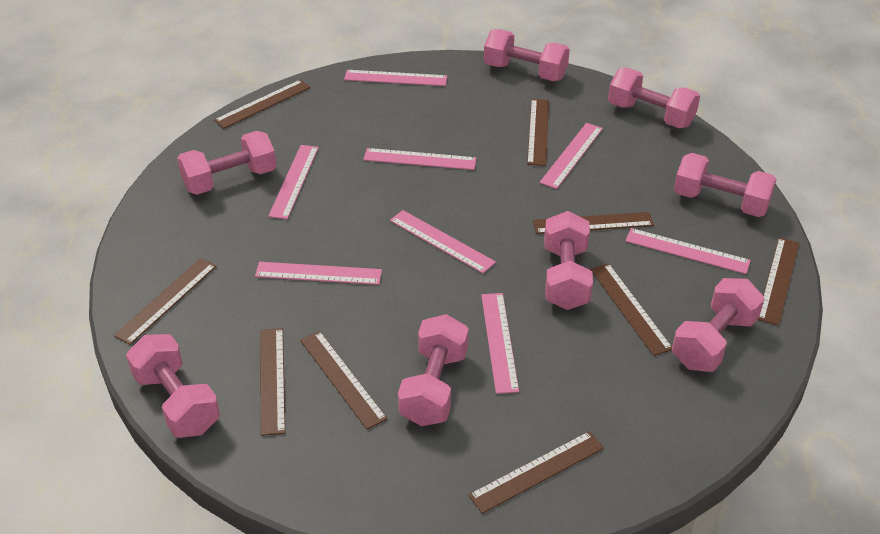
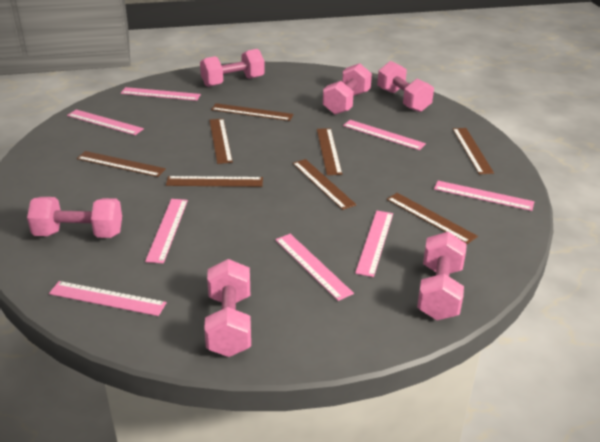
brown ruler: 9 -> 8
pink dumbbell: 8 -> 6

